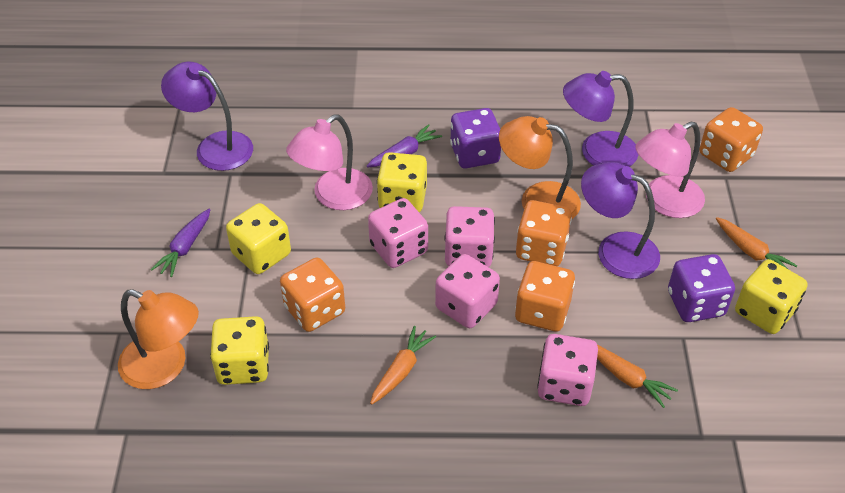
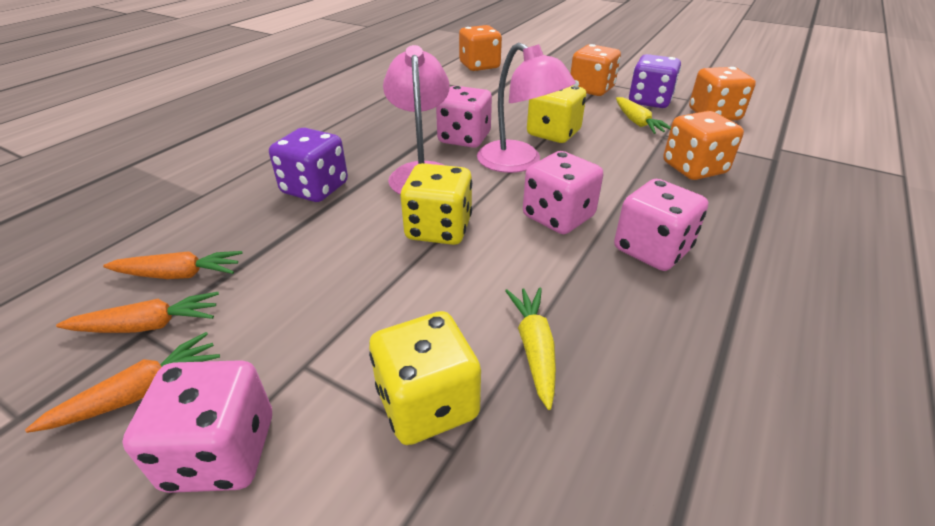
orange lamp: 2 -> 0
purple carrot: 2 -> 0
purple lamp: 3 -> 0
yellow carrot: 0 -> 2
yellow dice: 4 -> 3

